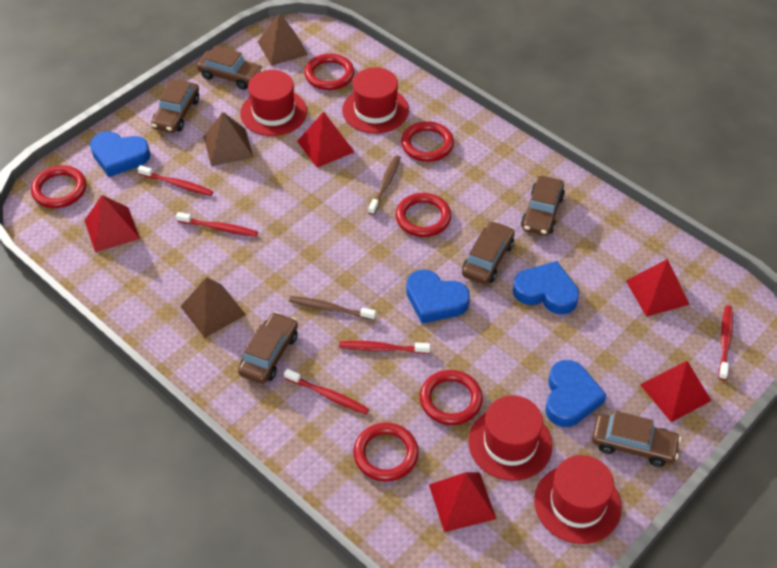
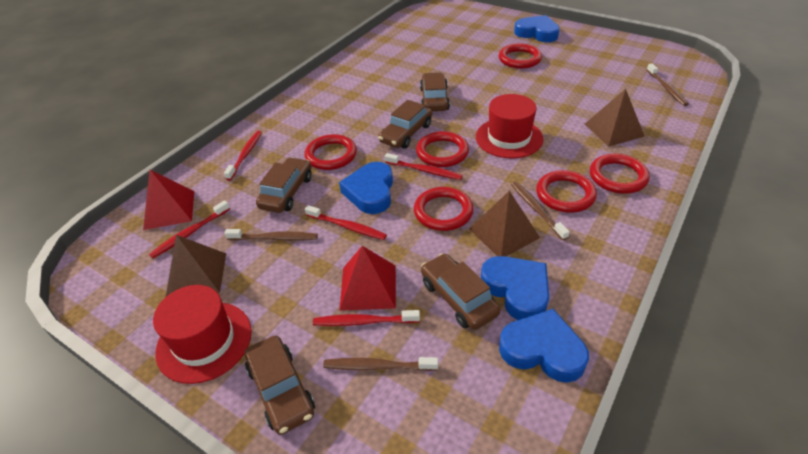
brown car: 6 -> 5
brown toothbrush: 2 -> 4
red hat: 4 -> 2
red pyramid: 5 -> 2

